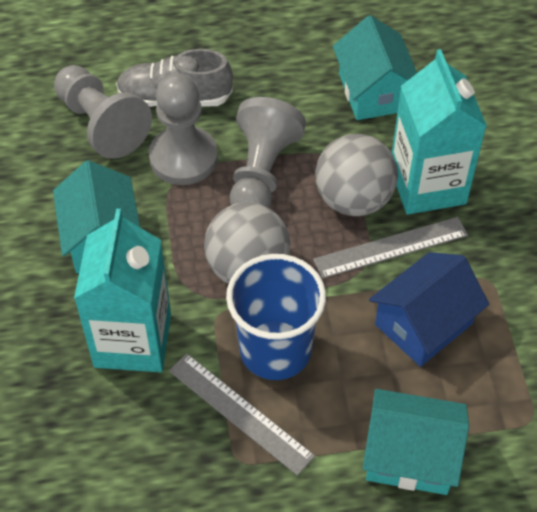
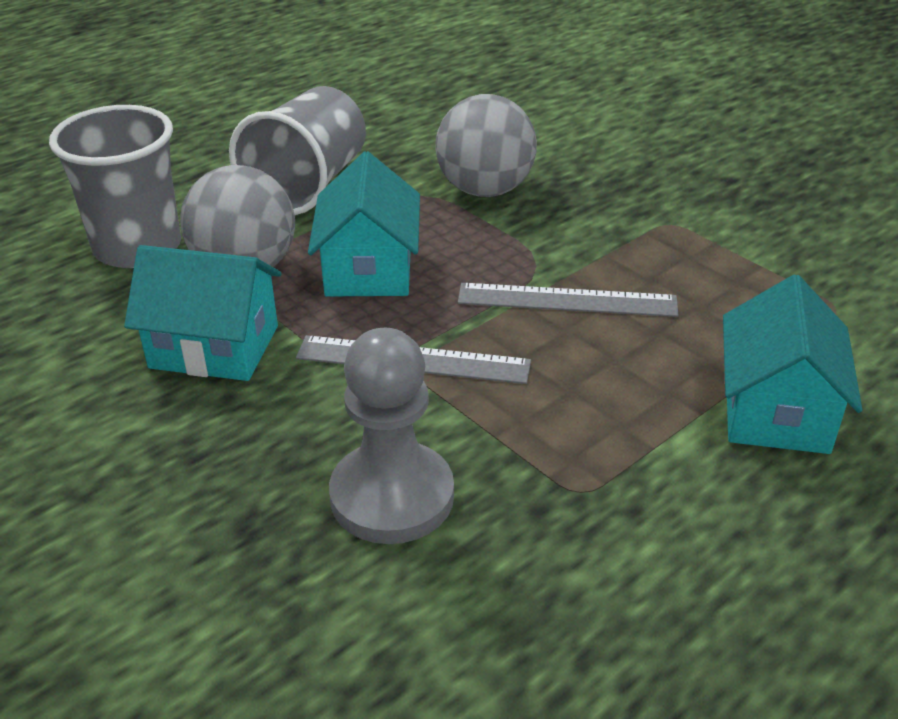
blue cup: 1 -> 0
blue house: 1 -> 0
grey cup: 0 -> 2
grey pawn: 3 -> 1
grey shoe: 1 -> 0
turquoise carton: 2 -> 0

